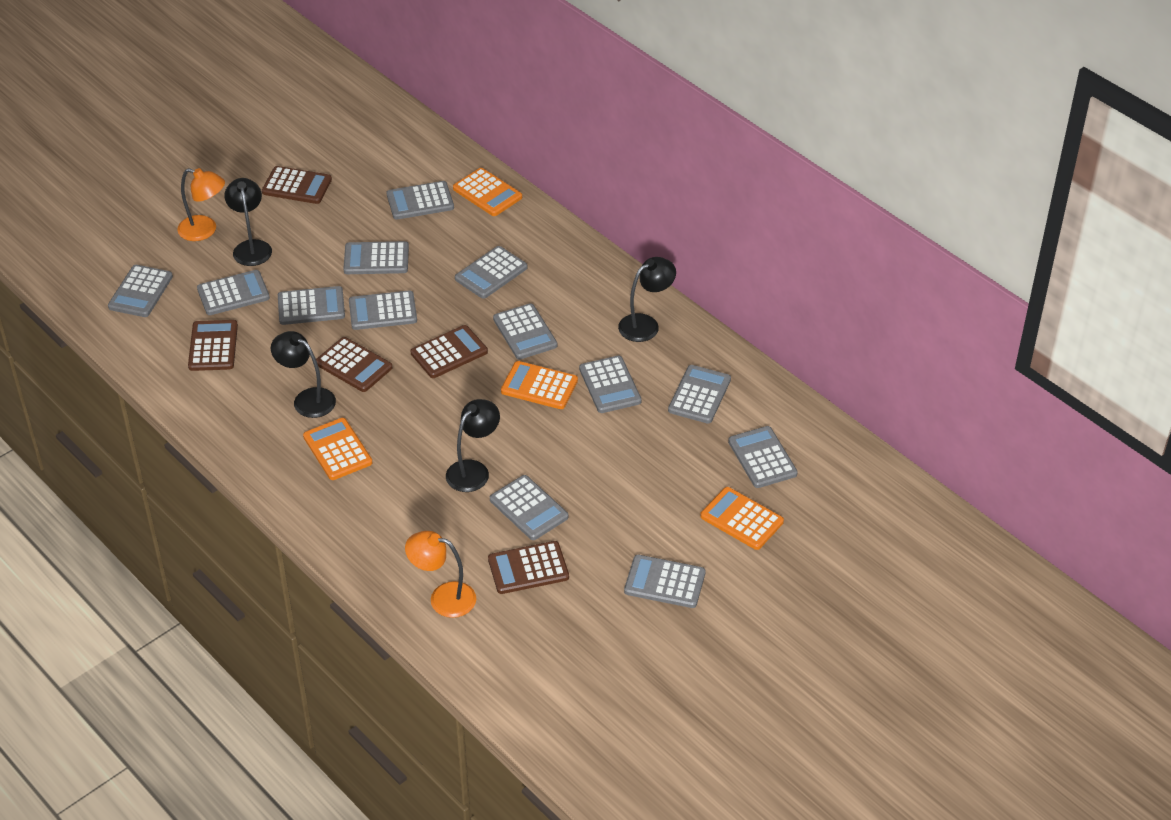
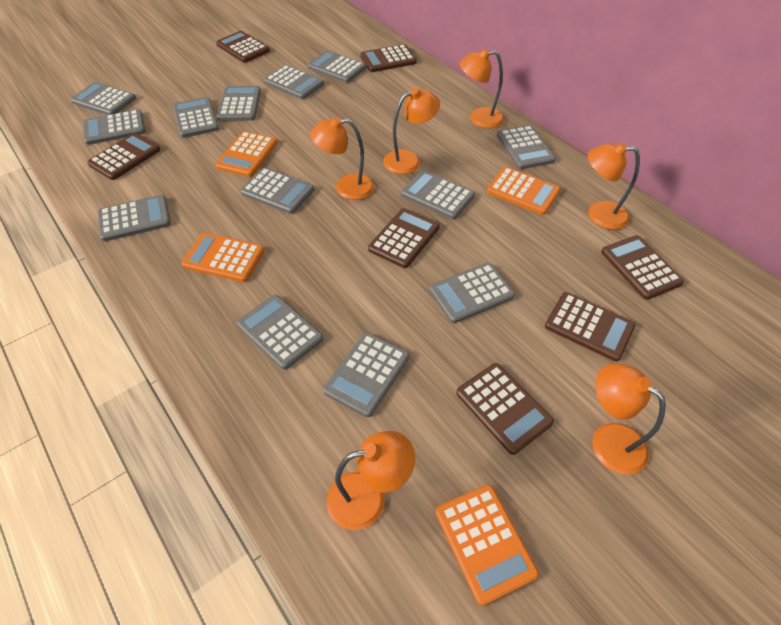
black lamp: 4 -> 0
brown calculator: 5 -> 7
orange lamp: 2 -> 6

